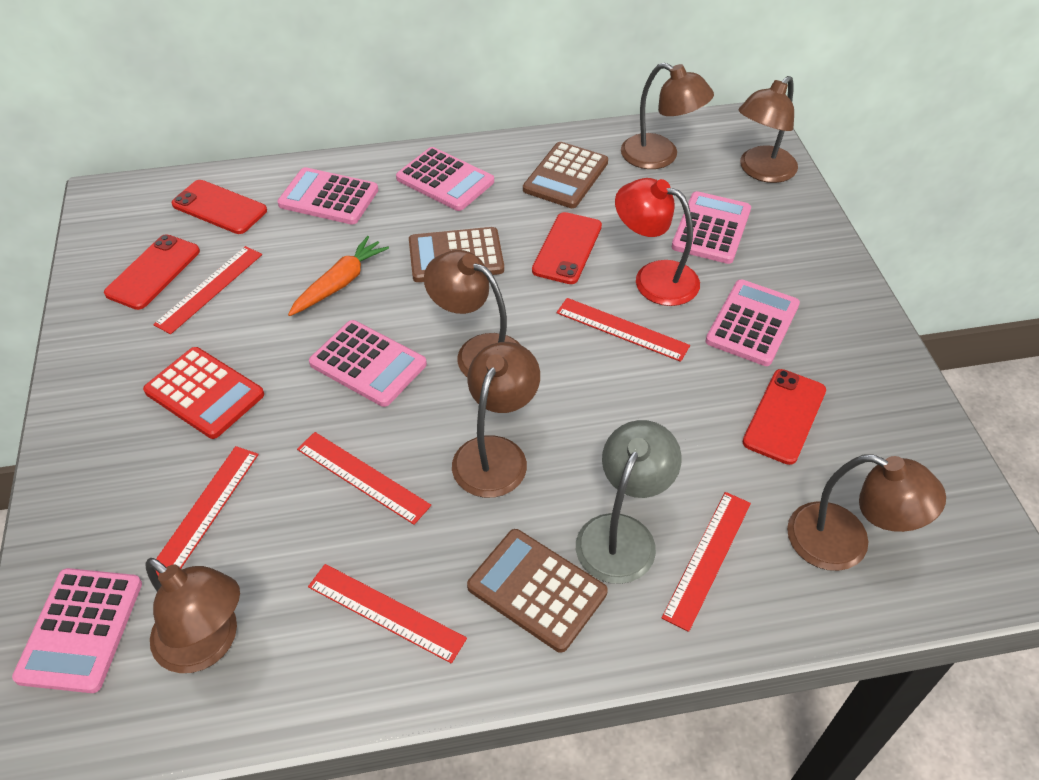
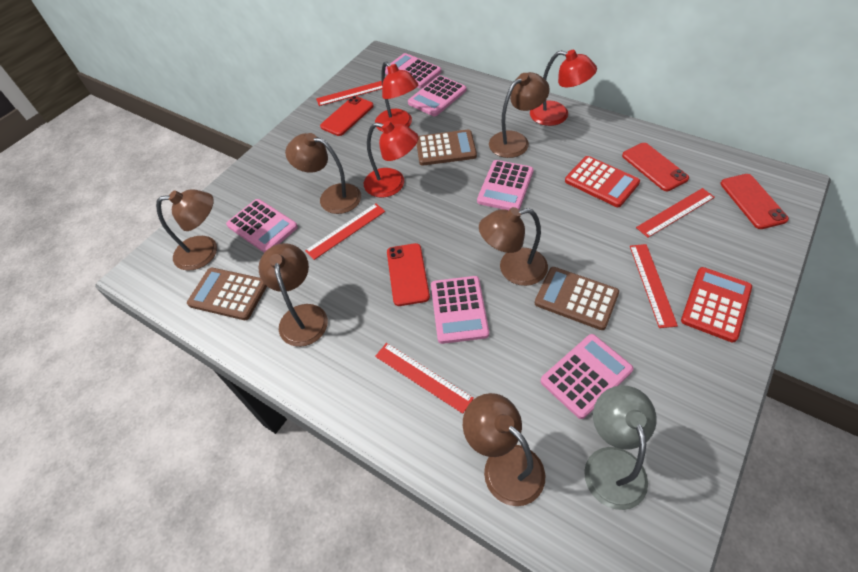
orange carrot: 1 -> 0
red calculator: 1 -> 2
red lamp: 1 -> 3
red ruler: 6 -> 5

